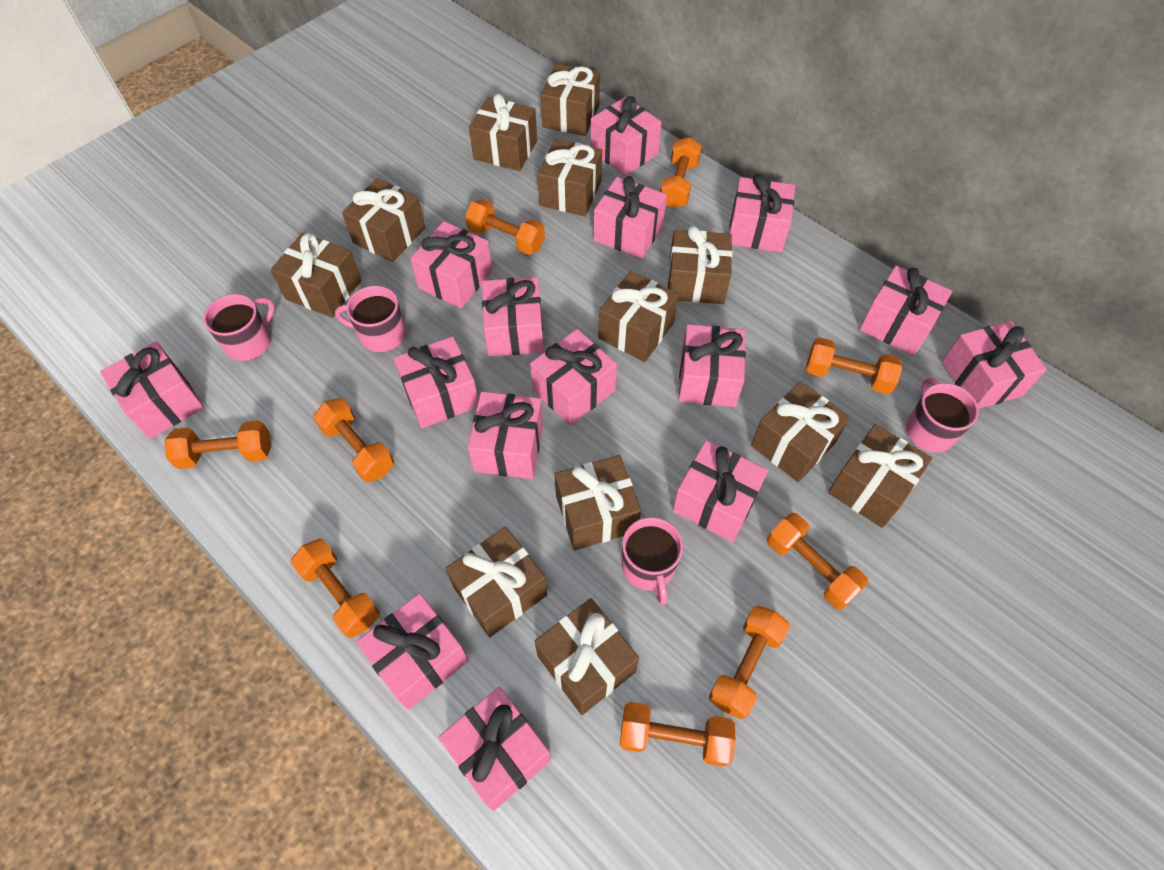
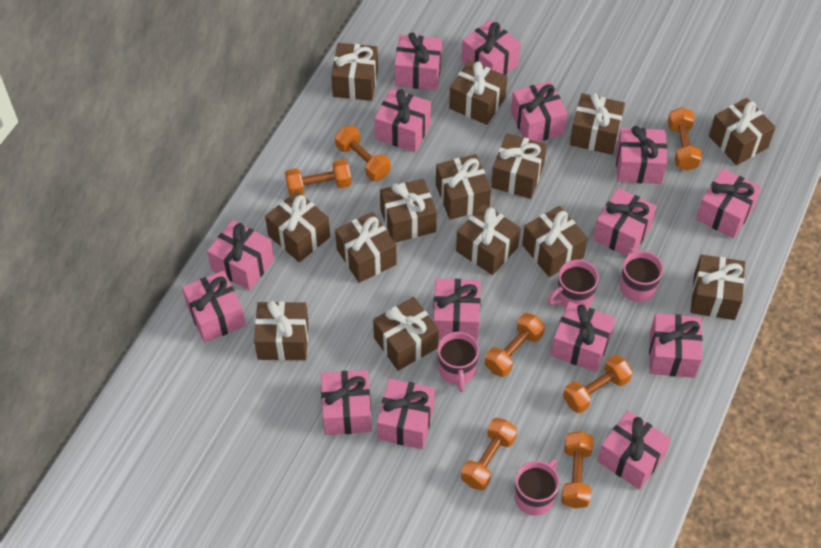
brown gift: 12 -> 14
orange dumbbell: 9 -> 7

